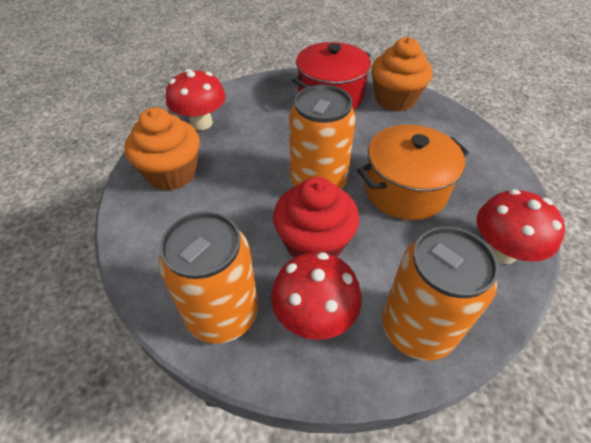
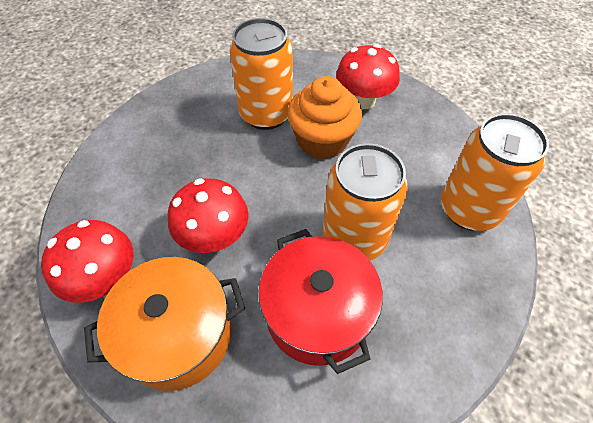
orange cupcake: 2 -> 1
red cupcake: 1 -> 0

